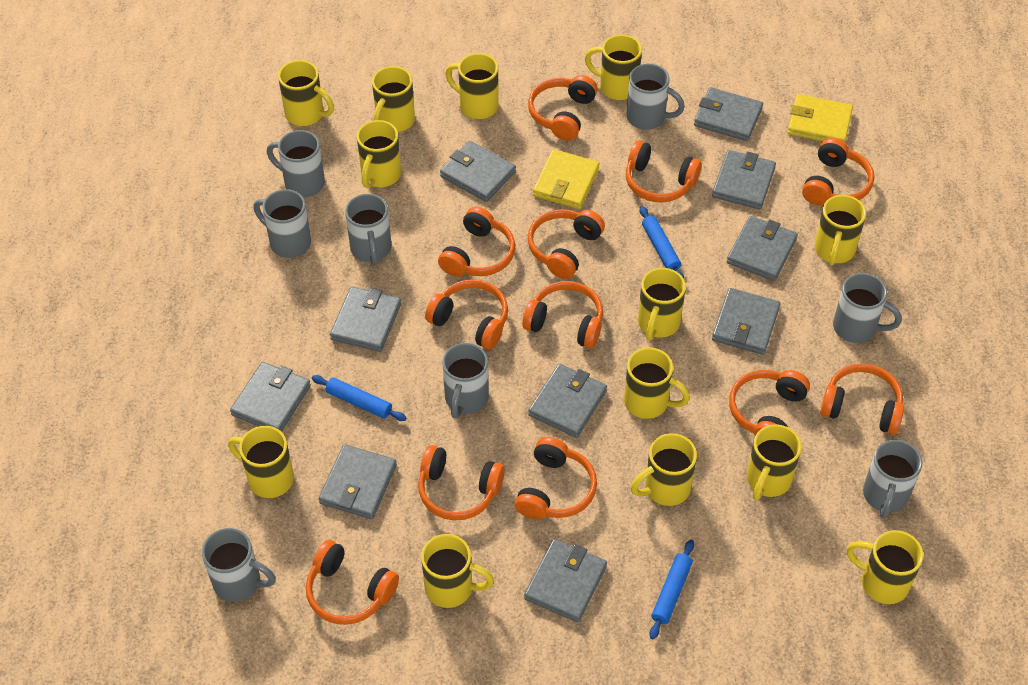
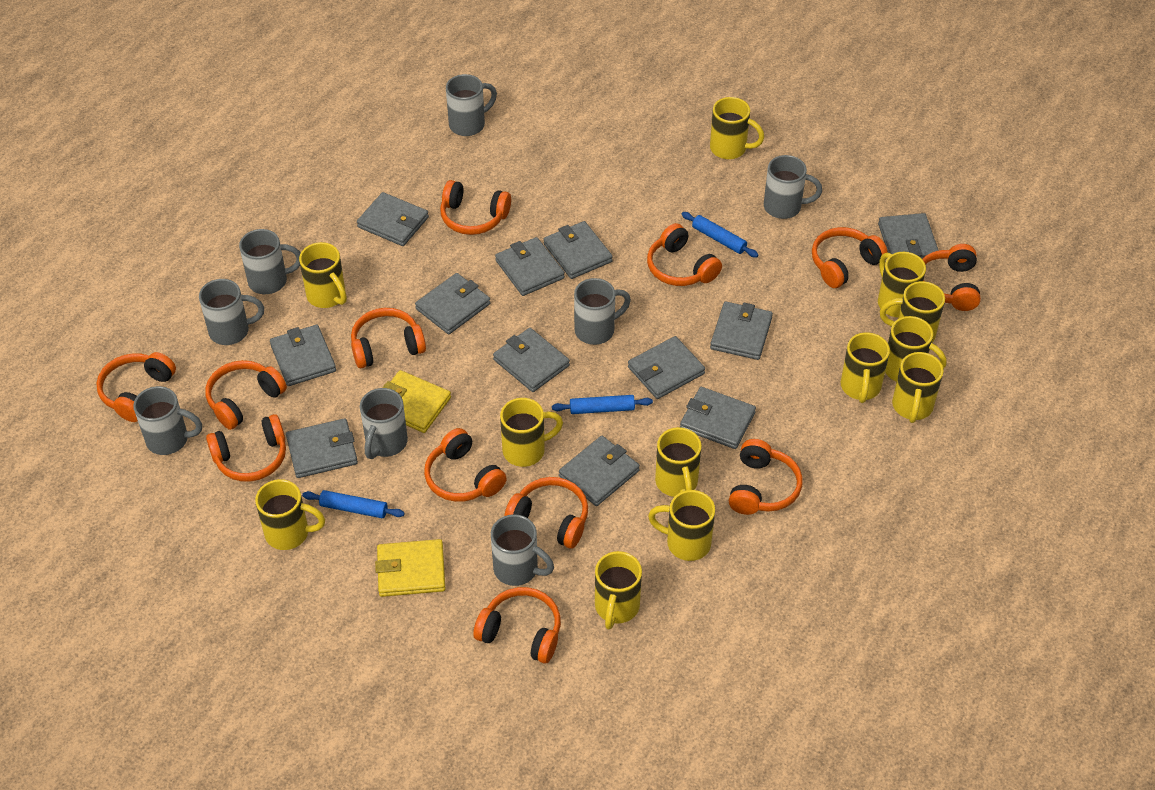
grey wallet: 10 -> 12
yellow mug: 13 -> 12

